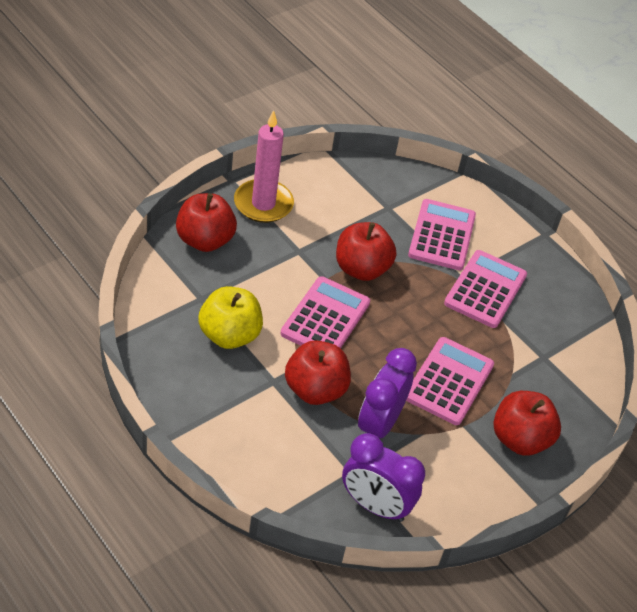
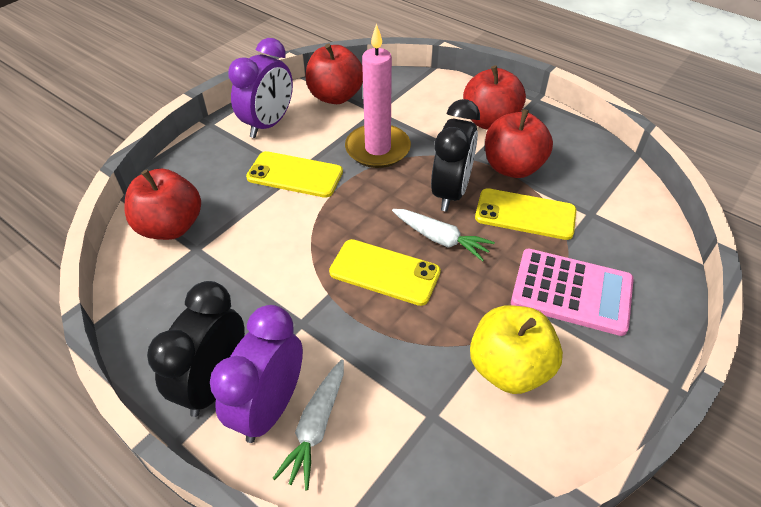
black clock: 0 -> 2
pink calculator: 4 -> 1
white carrot: 0 -> 2
yellow phone: 0 -> 3

